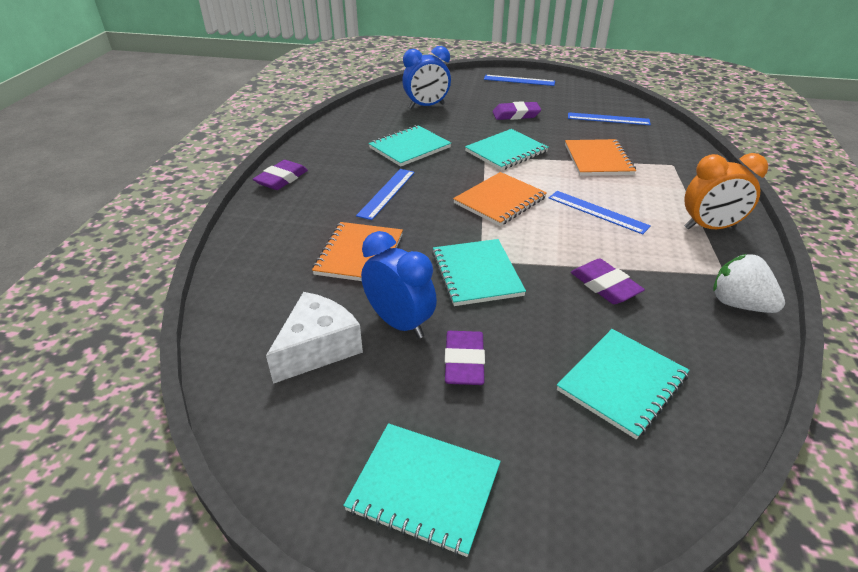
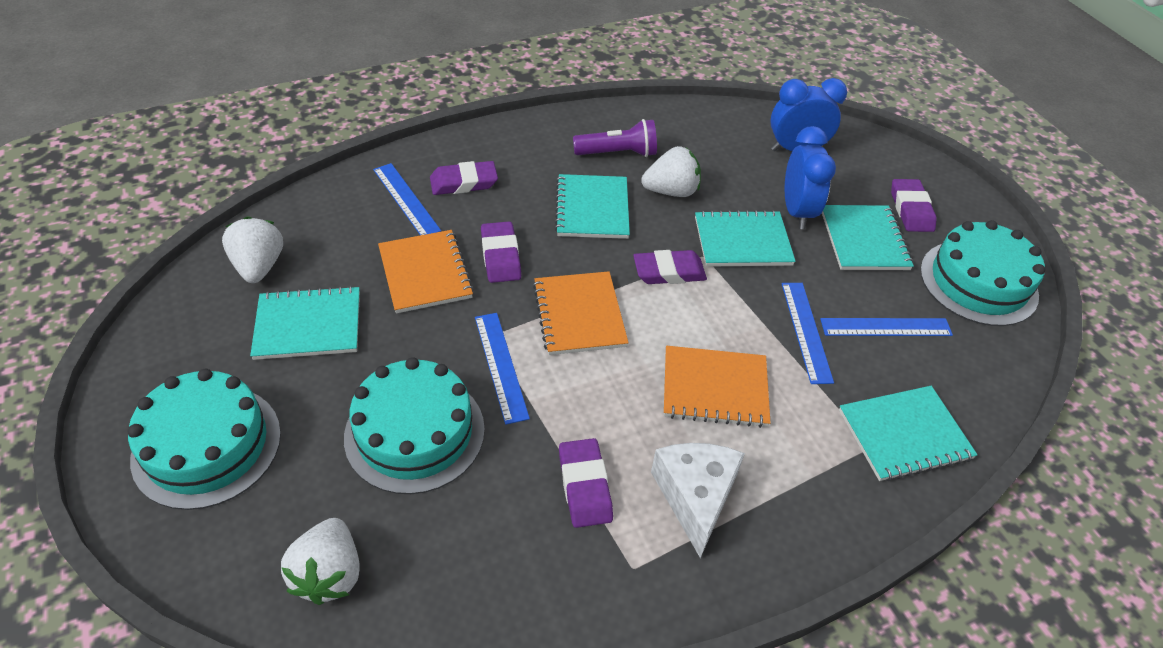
orange clock: 1 -> 0
purple eraser: 4 -> 5
purple flashlight: 0 -> 1
turquoise cake: 0 -> 3
white strawberry: 1 -> 3

